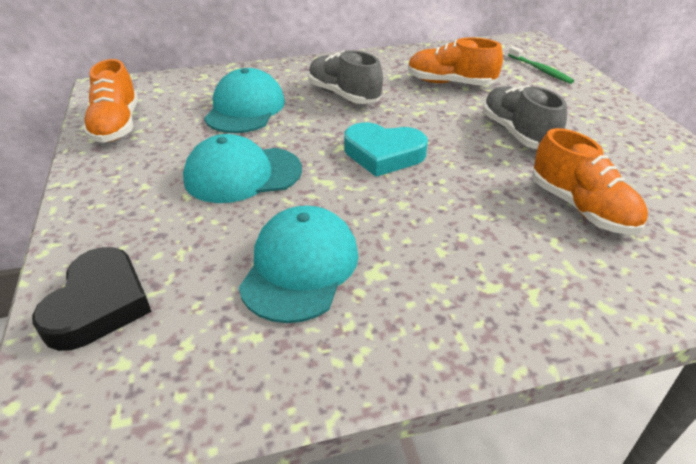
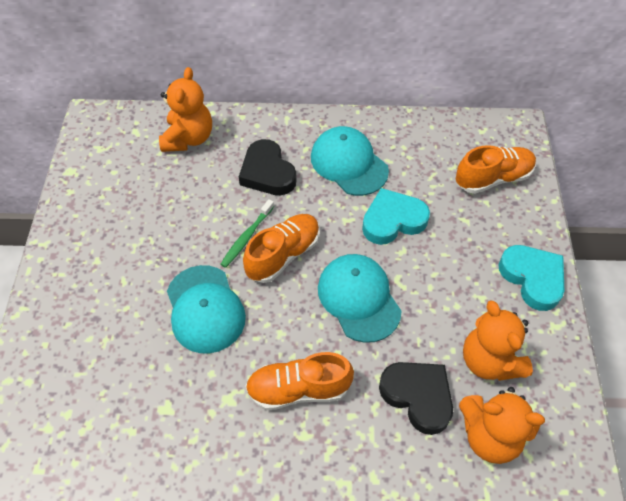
black heart: 1 -> 2
grey shoe: 2 -> 0
orange teddy bear: 0 -> 3
turquoise heart: 1 -> 2

